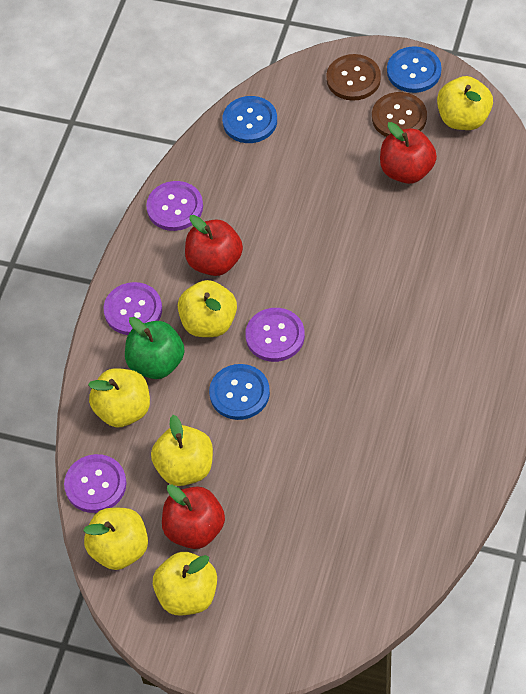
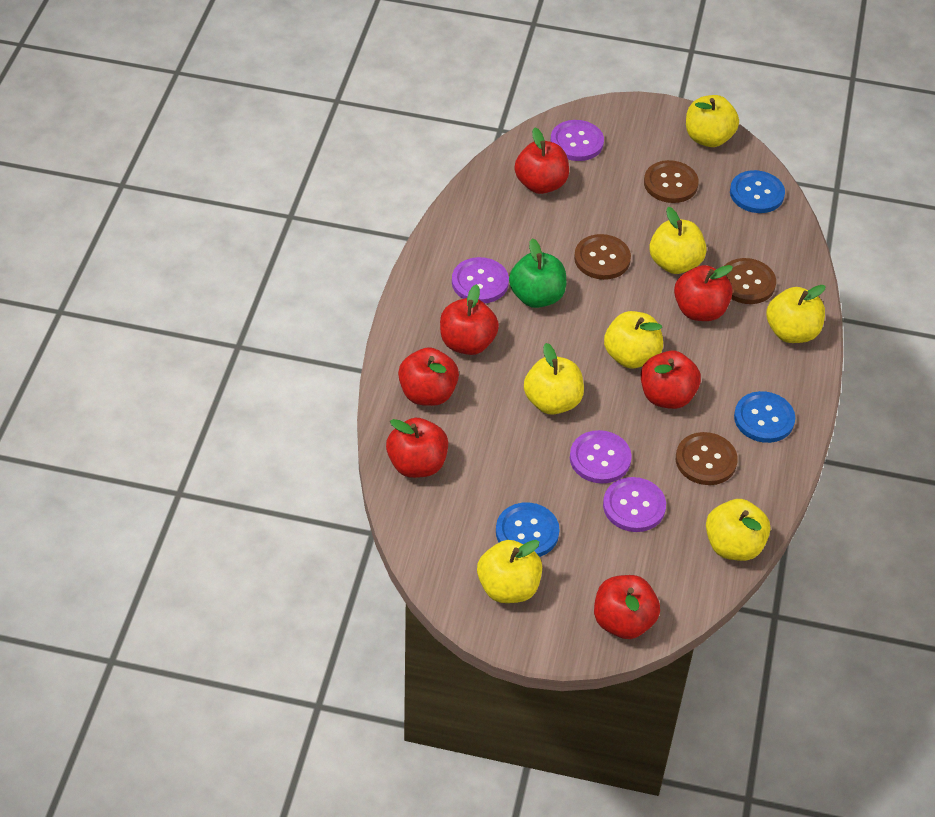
brown button: 2 -> 4
red apple: 3 -> 7
yellow apple: 6 -> 7

